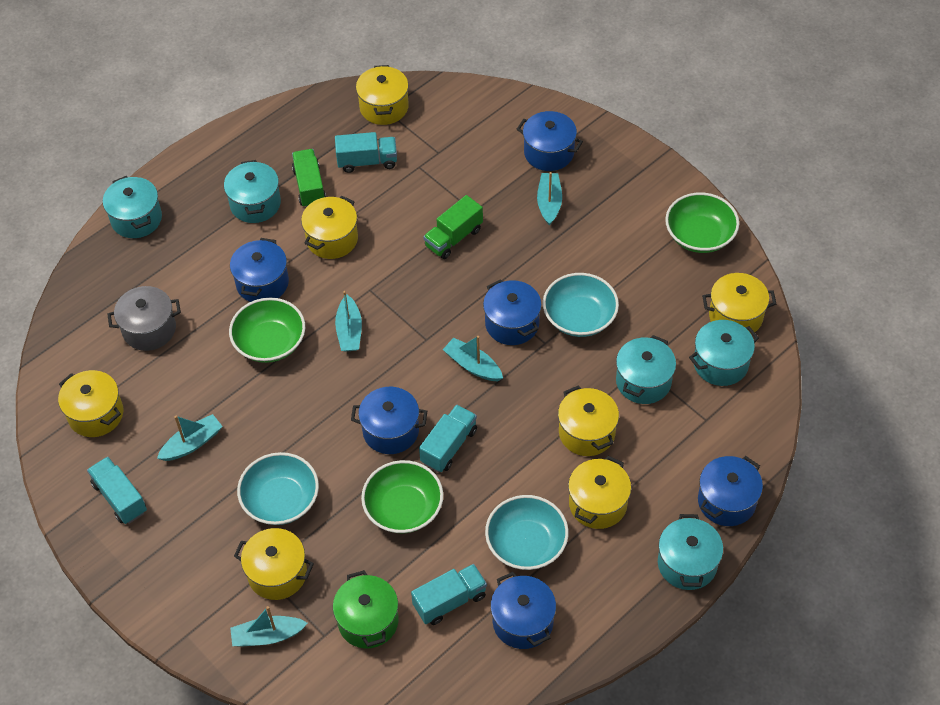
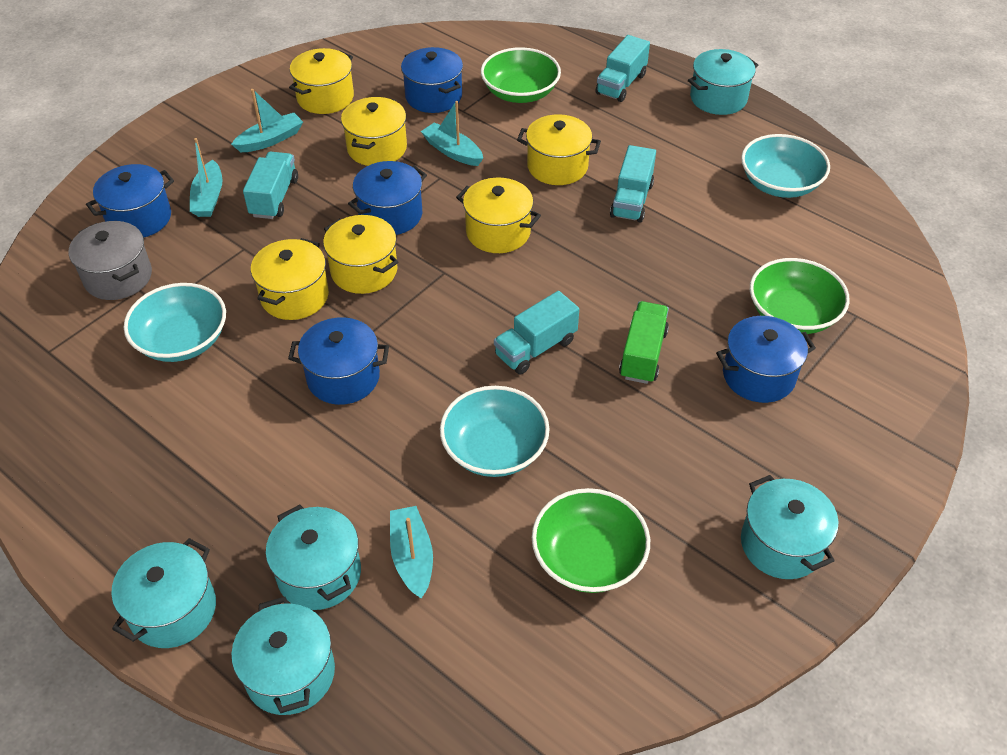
blue pot: 6 -> 5
green pot: 1 -> 0
green truck: 2 -> 1
turquoise boat: 5 -> 4
yellow pot: 7 -> 6

